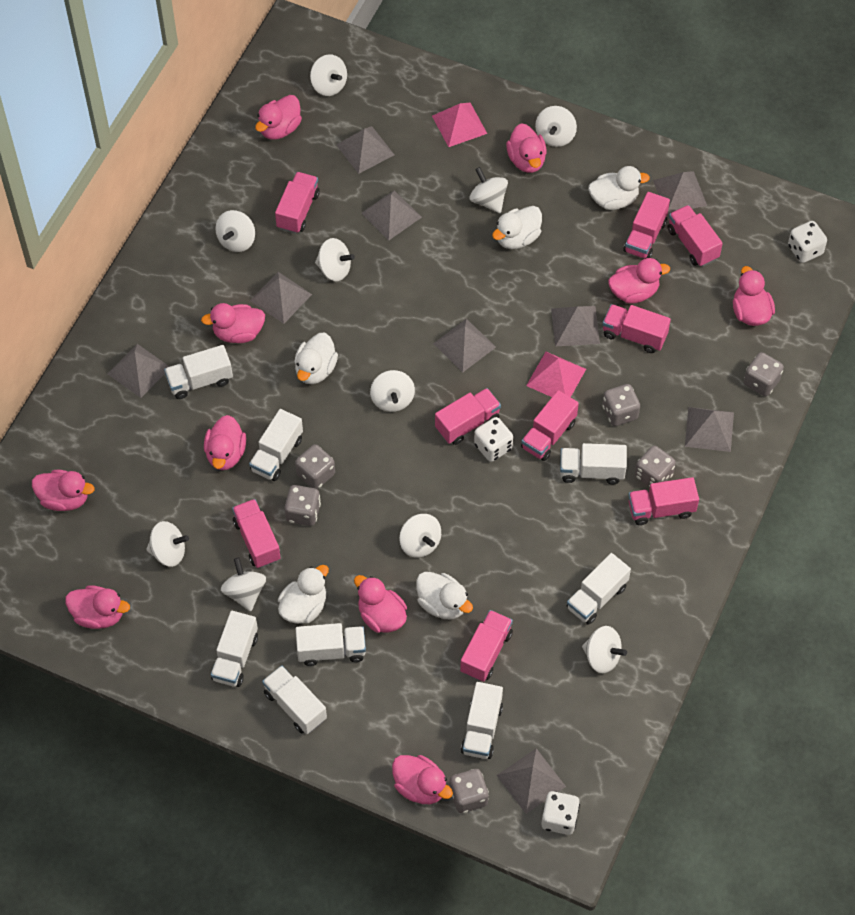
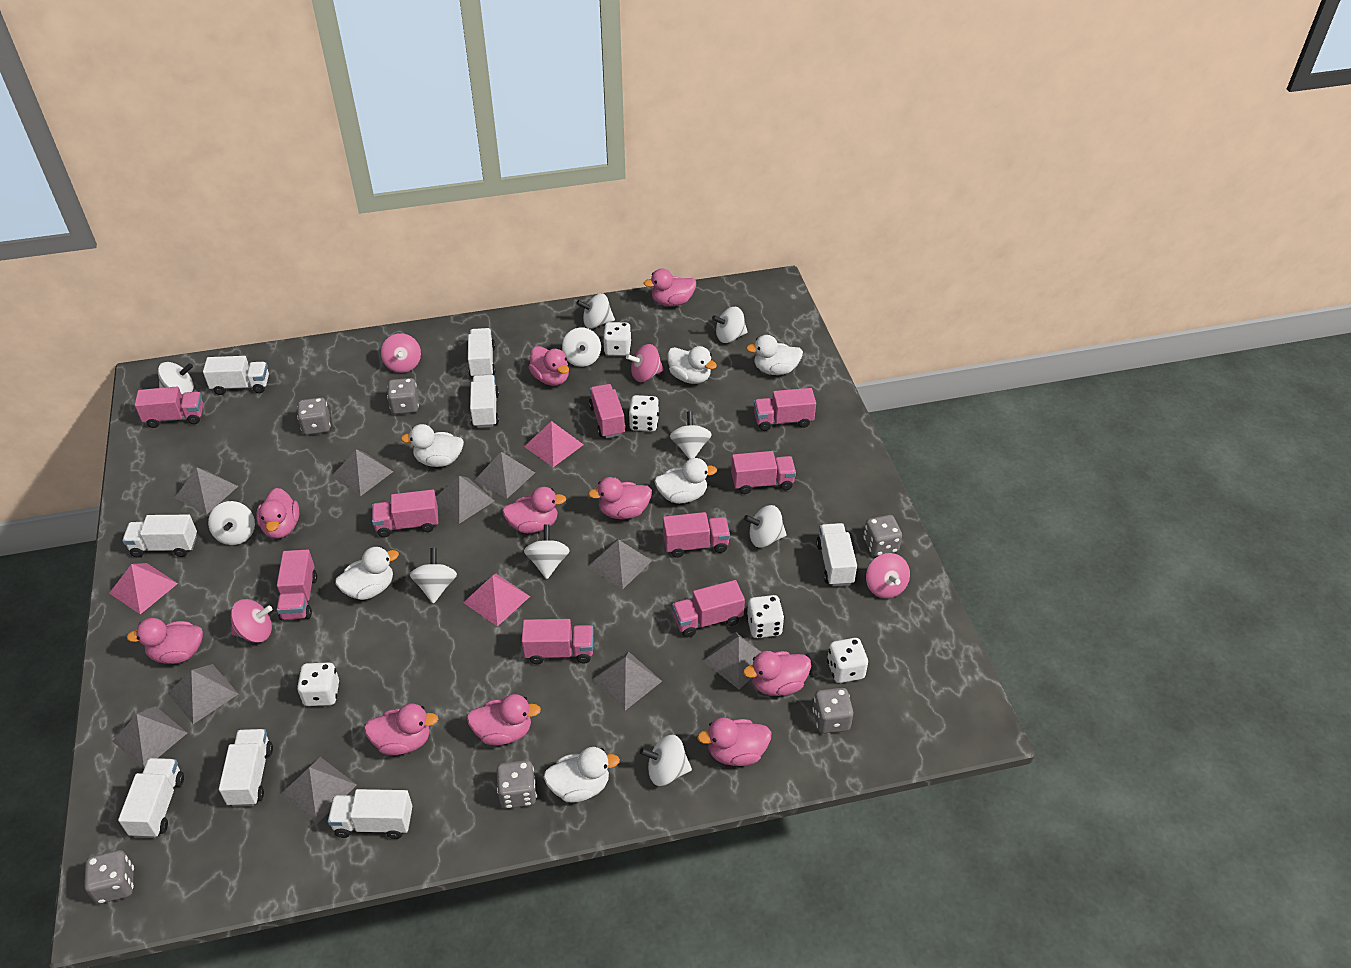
grey pyramid: 9 -> 10
pink pyramid: 2 -> 3
pink spinning top: 0 -> 4
white dice: 3 -> 5
white duck: 5 -> 6

